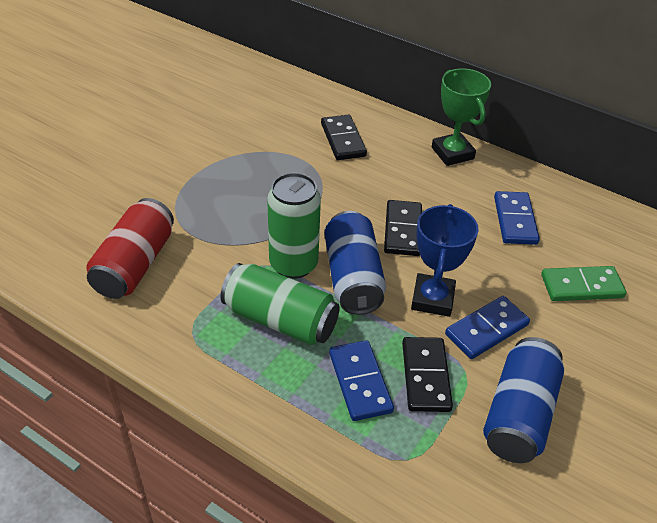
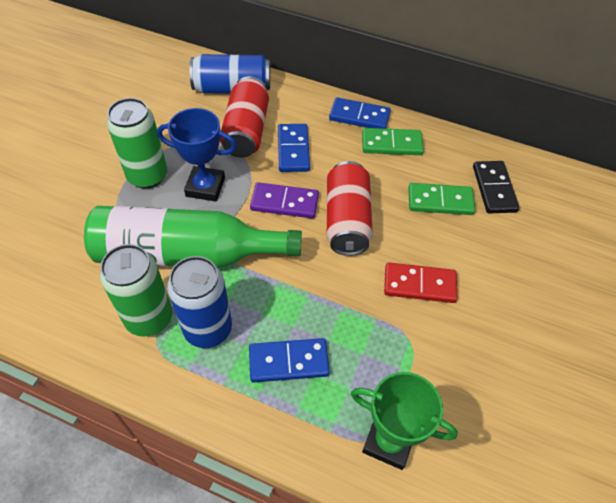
black domino: 3 -> 1
green bottle: 0 -> 1
green domino: 1 -> 2
purple domino: 0 -> 1
red can: 1 -> 2
red domino: 0 -> 1

